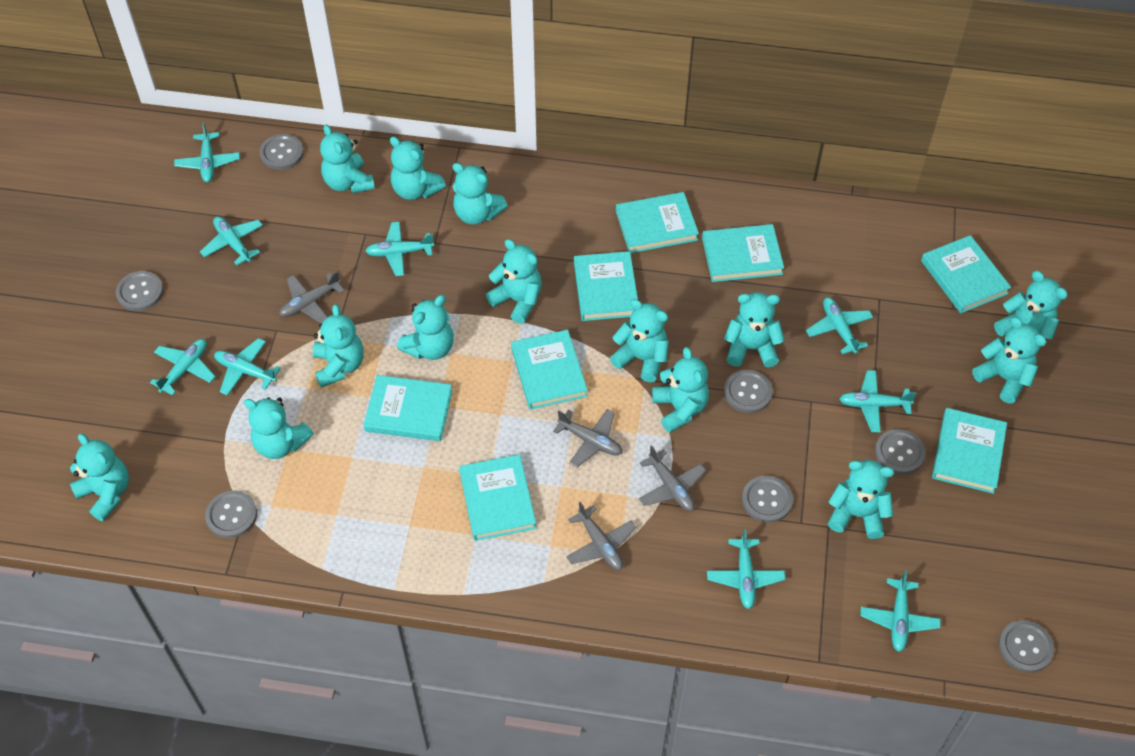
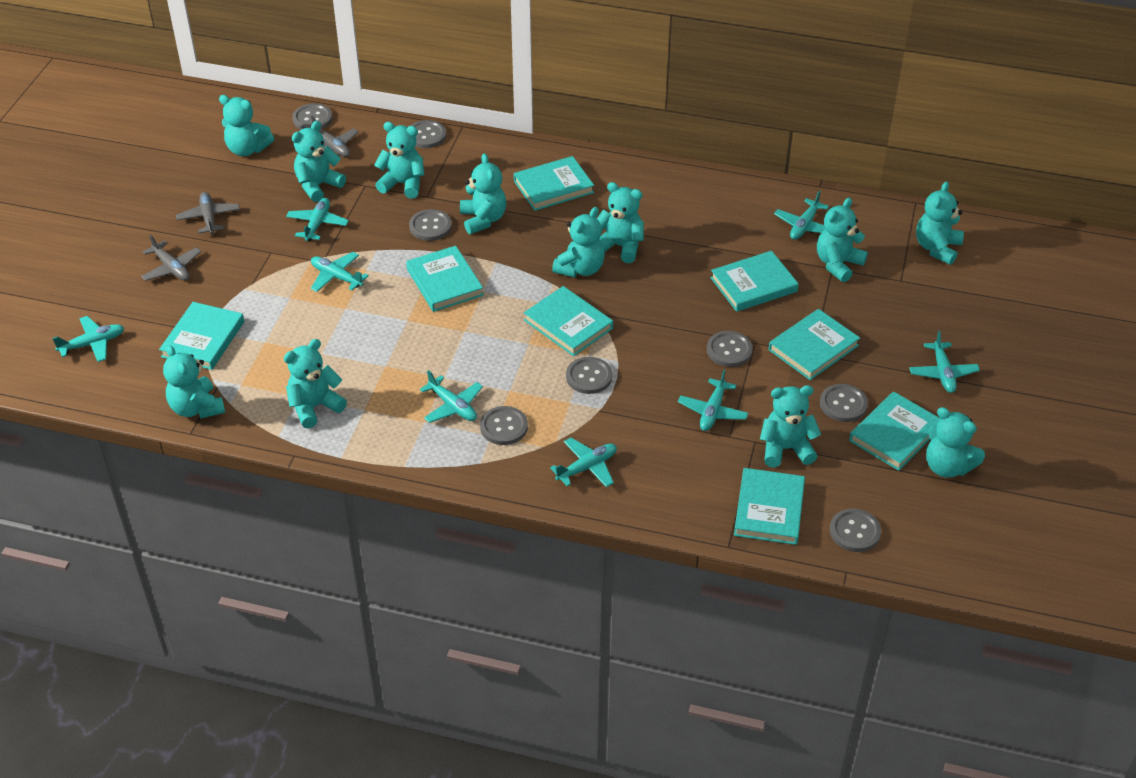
grey button: 7 -> 8
grey plane: 4 -> 3
turquoise plane: 9 -> 8
turquoise teddy bear: 14 -> 12

